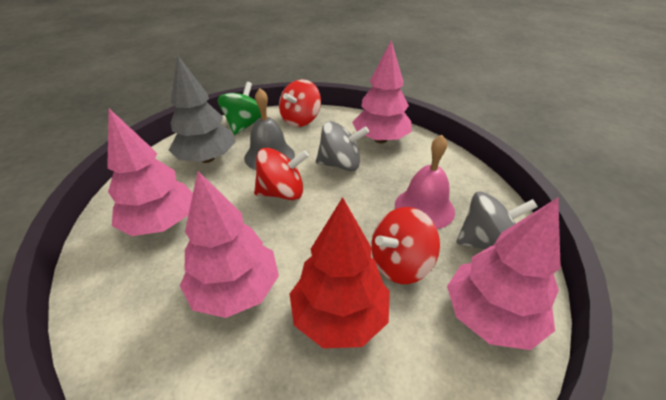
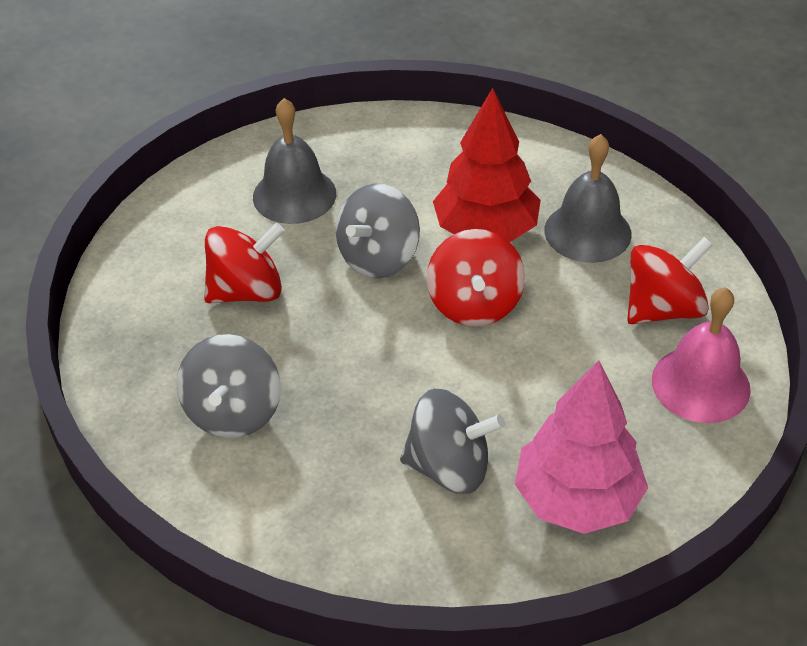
green spinning top: 1 -> 0
grey bell: 1 -> 2
grey spinning top: 2 -> 3
grey tree: 1 -> 0
pink tree: 4 -> 1

